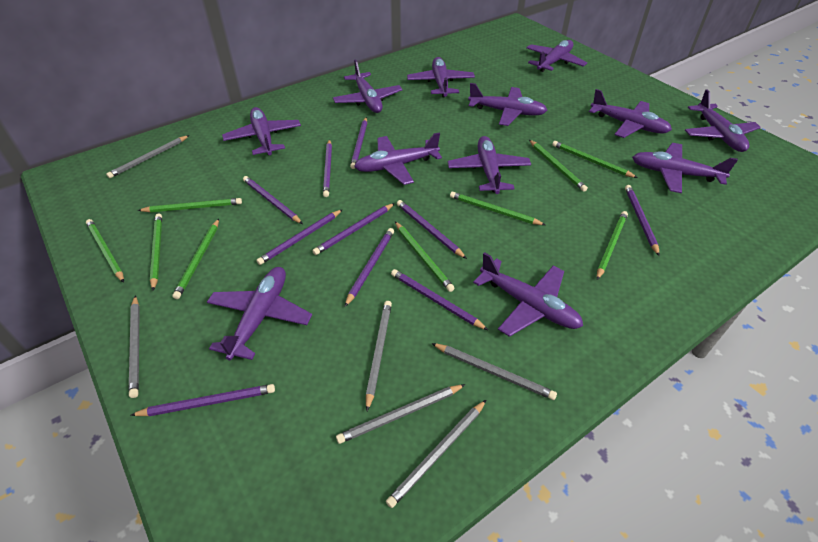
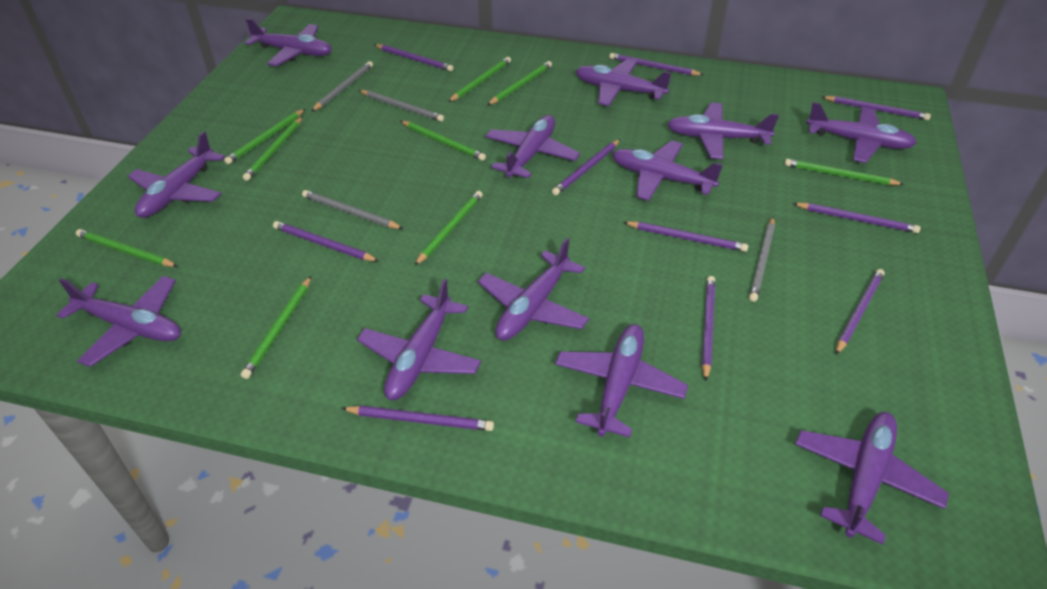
grey pencil: 6 -> 4

